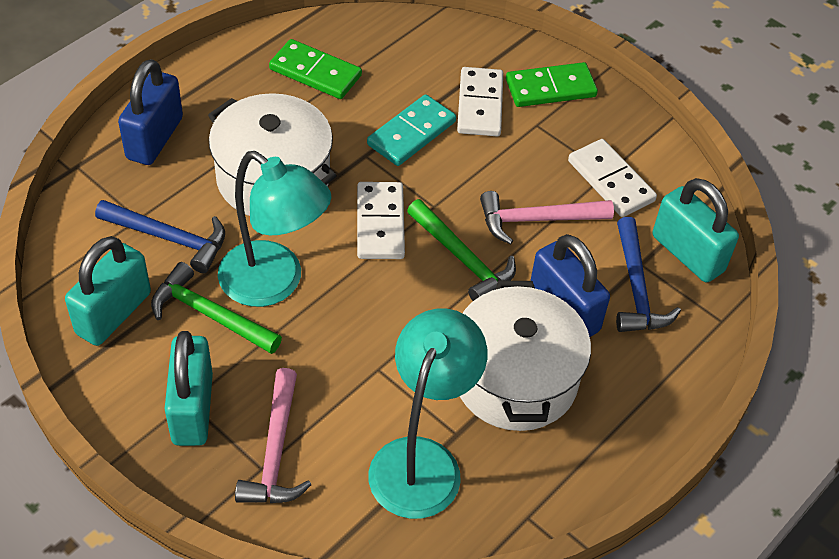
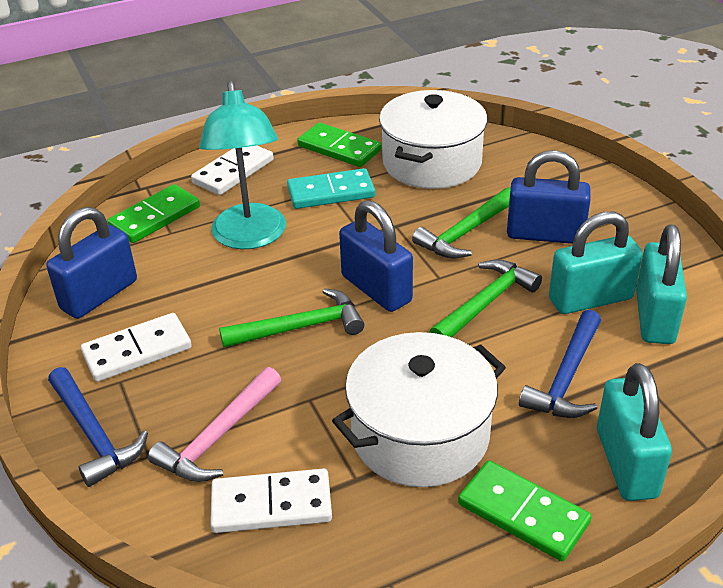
blue padlock: 2 -> 3
green domino: 2 -> 3
green hammer: 2 -> 3
pink hammer: 2 -> 1
turquoise lamp: 2 -> 1

